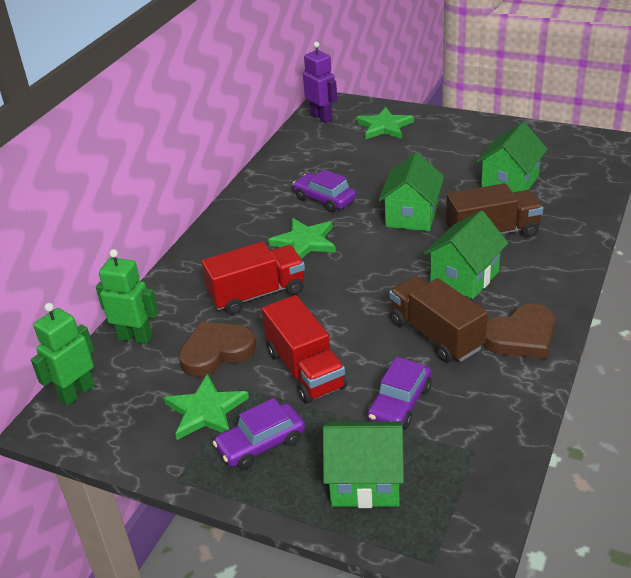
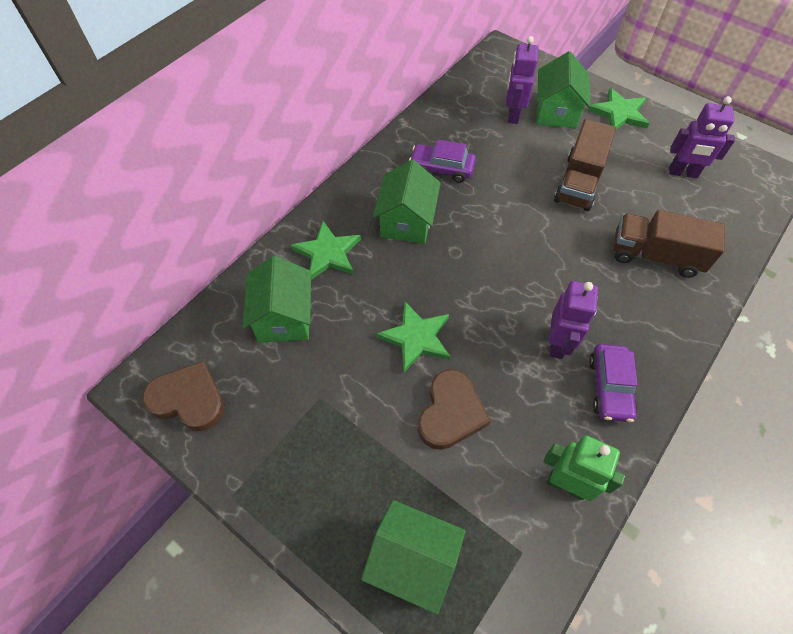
green robot: 2 -> 1
purple car: 3 -> 2
purple robot: 1 -> 3
red truck: 2 -> 0

